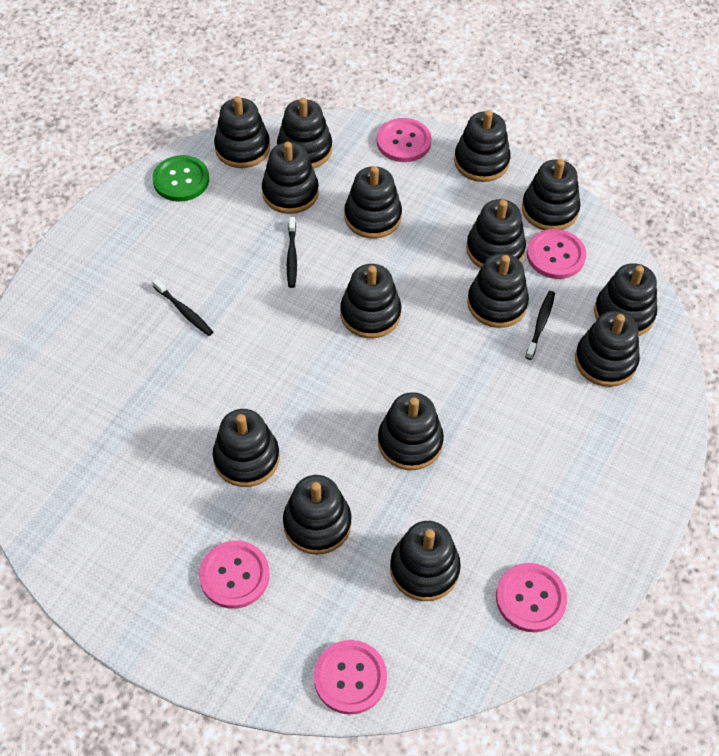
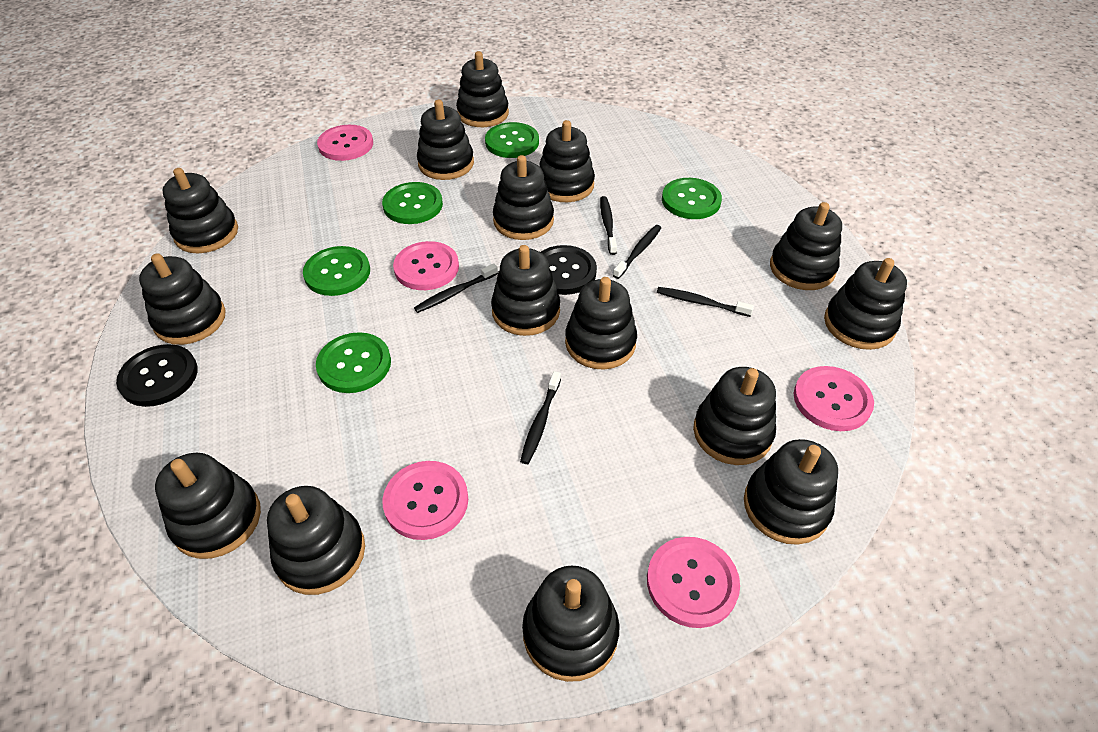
black button: 0 -> 2
black toothbrush: 3 -> 5
green button: 1 -> 5

